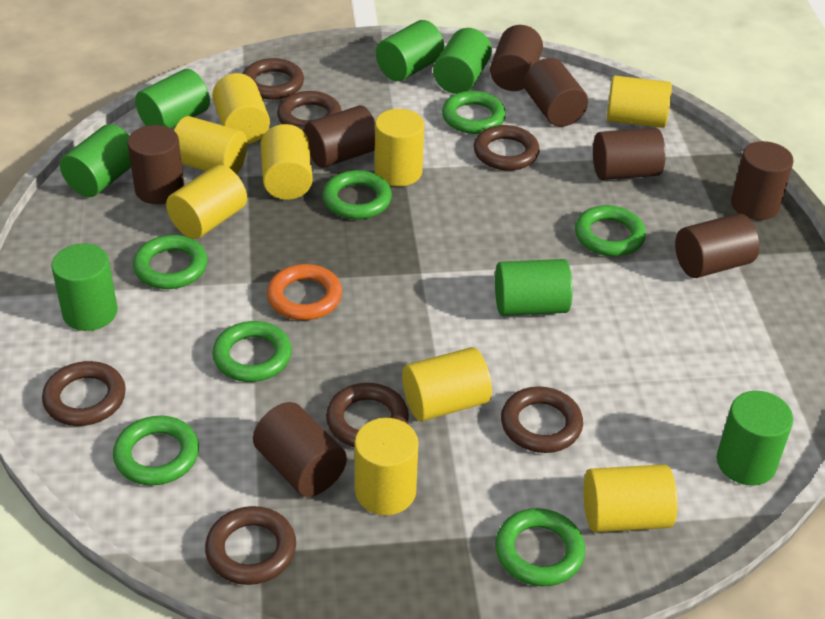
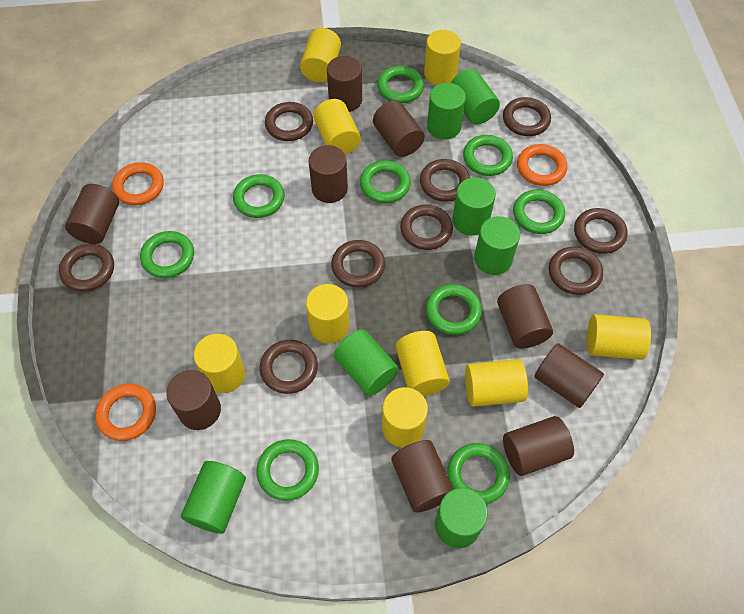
brown cylinder: 8 -> 9
brown ring: 7 -> 9
green ring: 7 -> 9
orange ring: 1 -> 3

